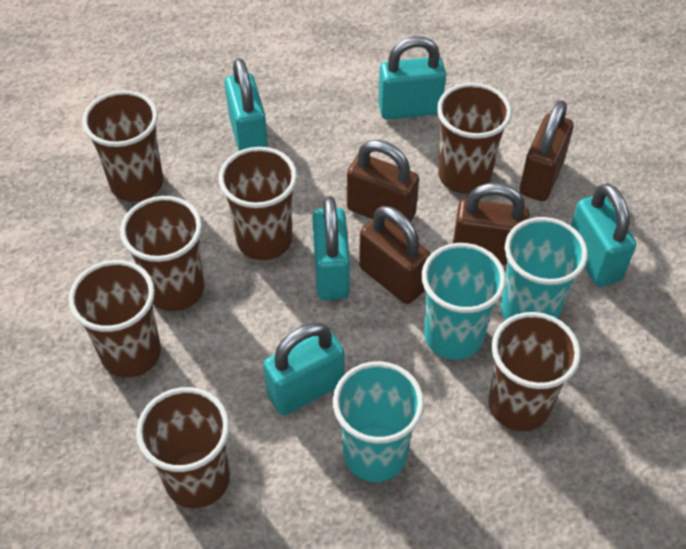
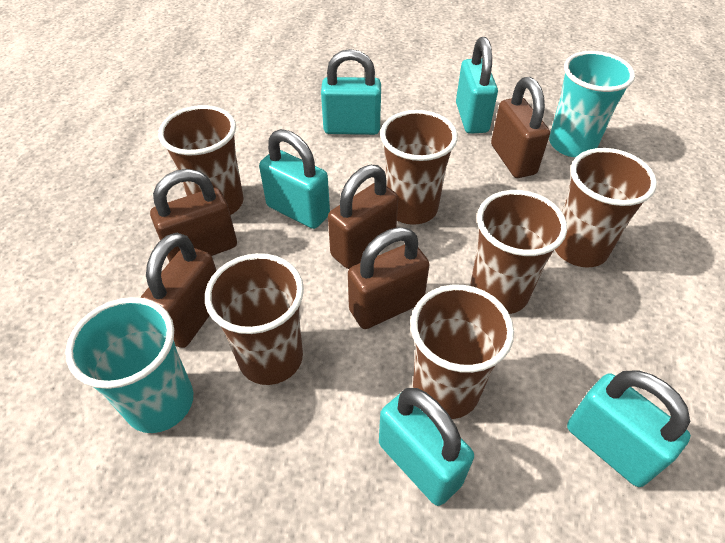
brown cup: 7 -> 6
brown padlock: 4 -> 5
turquoise cup: 3 -> 2

